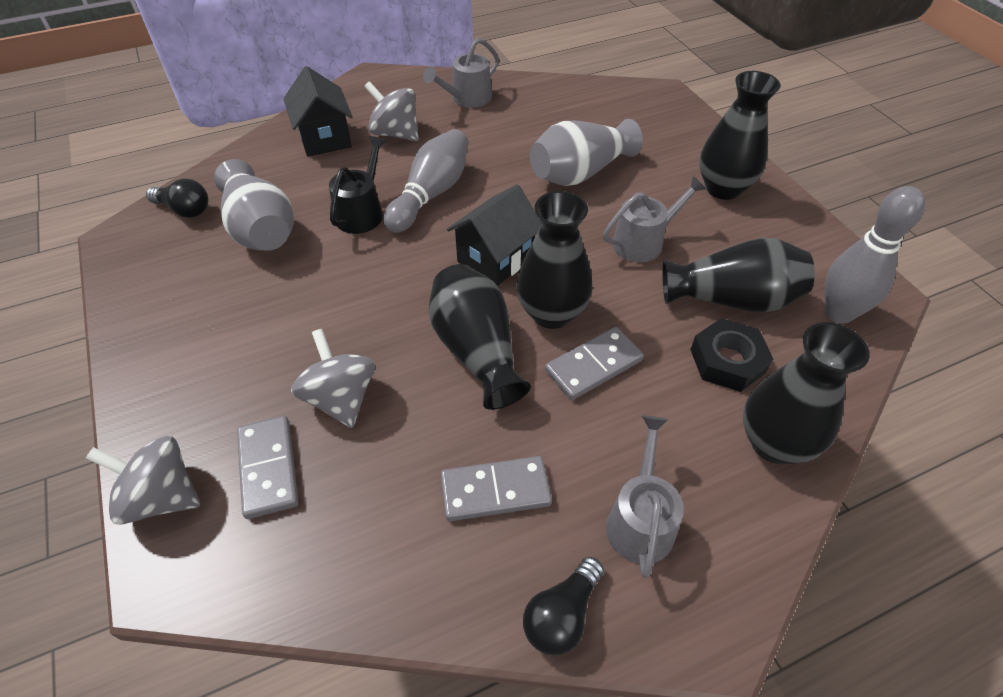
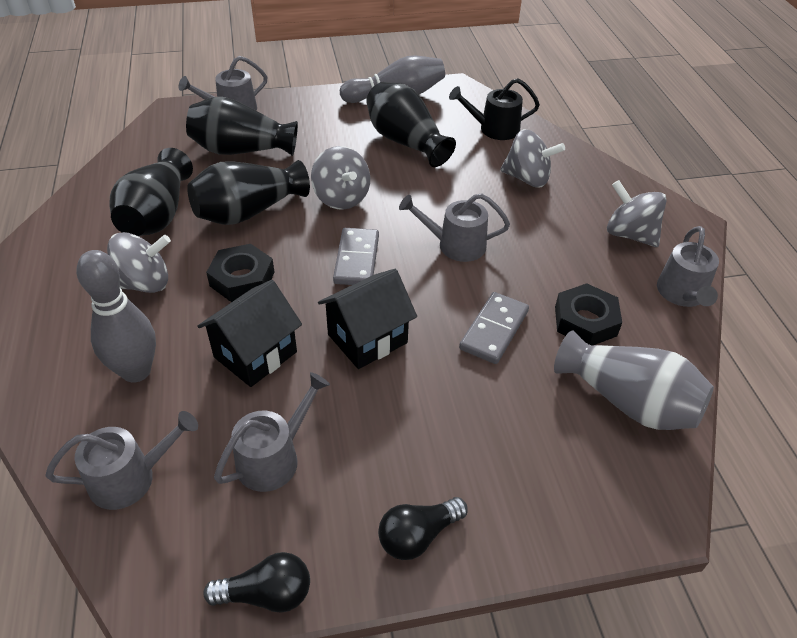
black nut: 1 -> 2
black vase: 5 -> 4
grey domino: 3 -> 2
grey spinning top: 3 -> 4
grey vase: 2 -> 1
grey watering can: 3 -> 5

